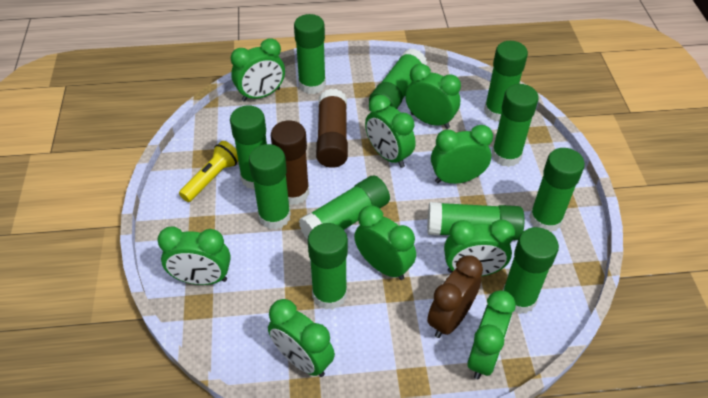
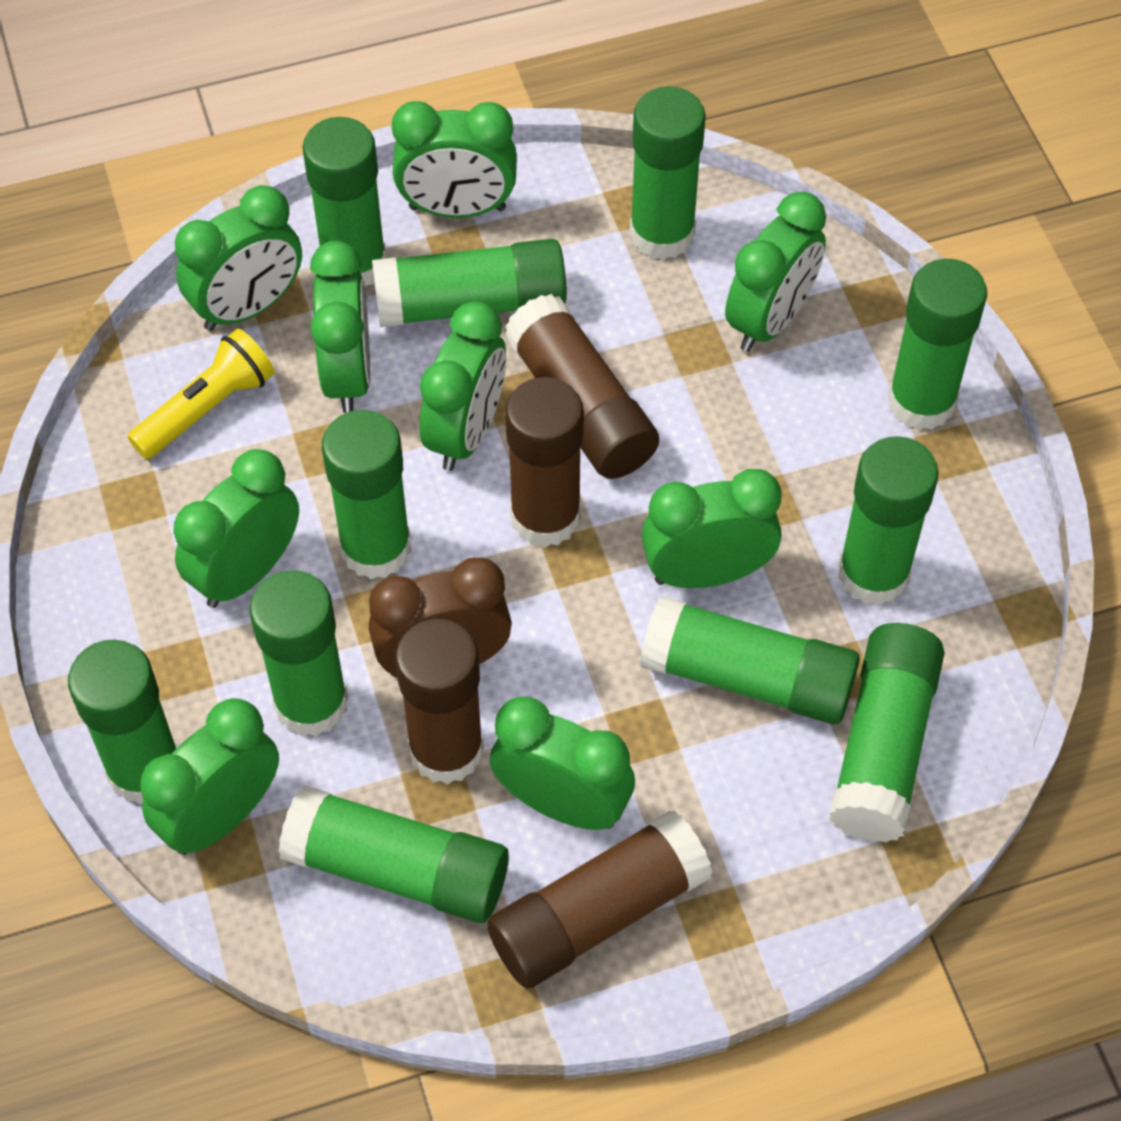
brown glue stick: 2 -> 4

